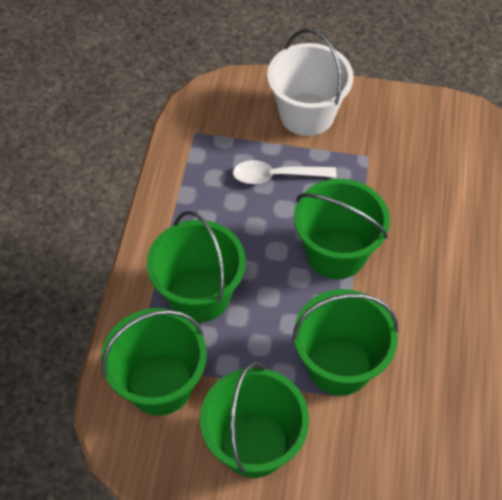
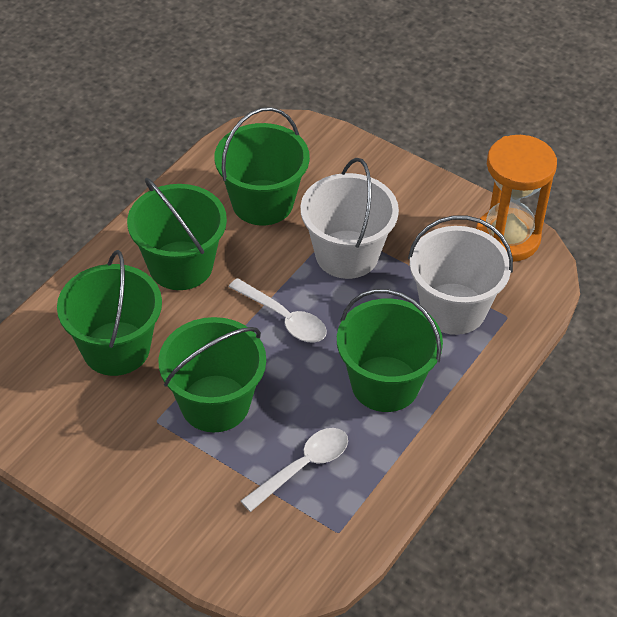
orange hourglass: 0 -> 1
white bucket: 1 -> 2
white spoon: 1 -> 2

